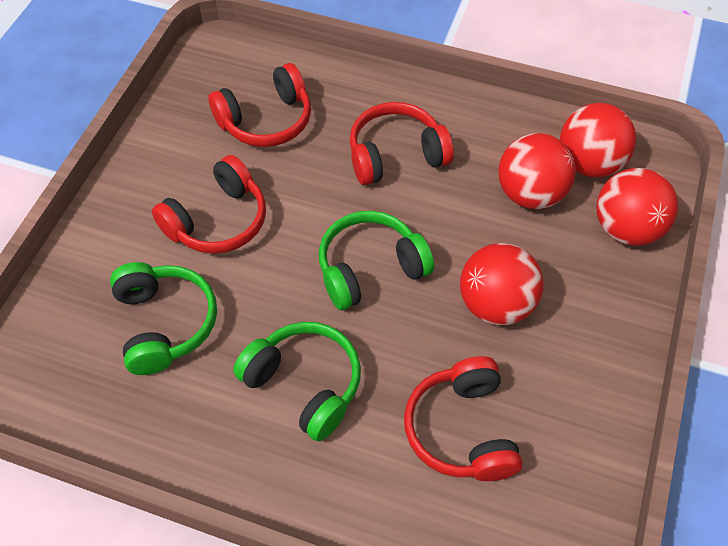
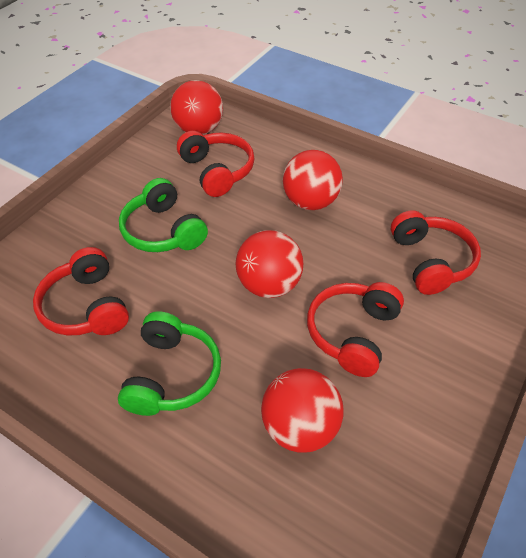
green headphones: 3 -> 2

